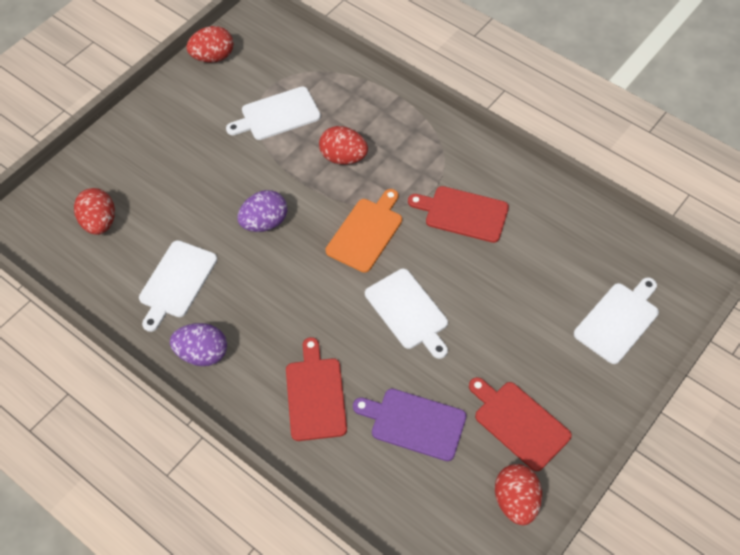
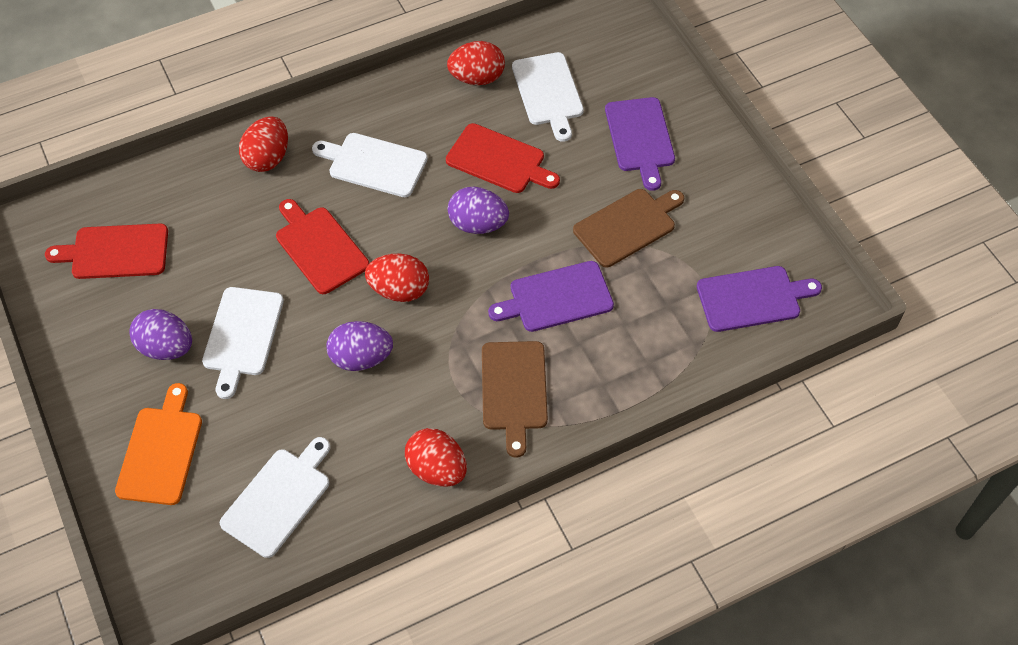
brown cutting board: 0 -> 2
purple cutting board: 1 -> 3
purple egg: 2 -> 3

